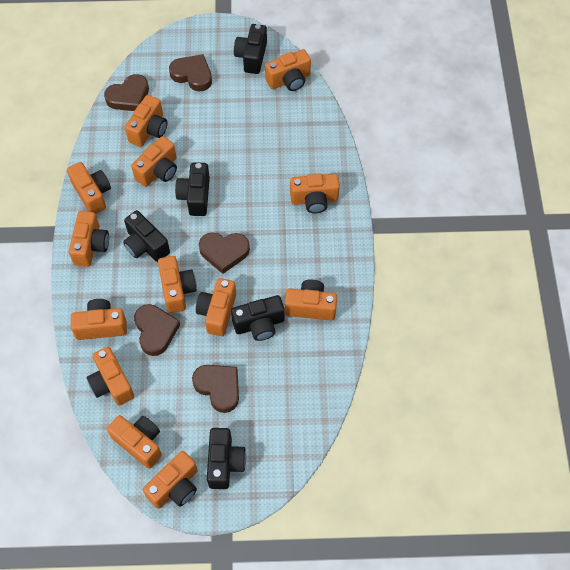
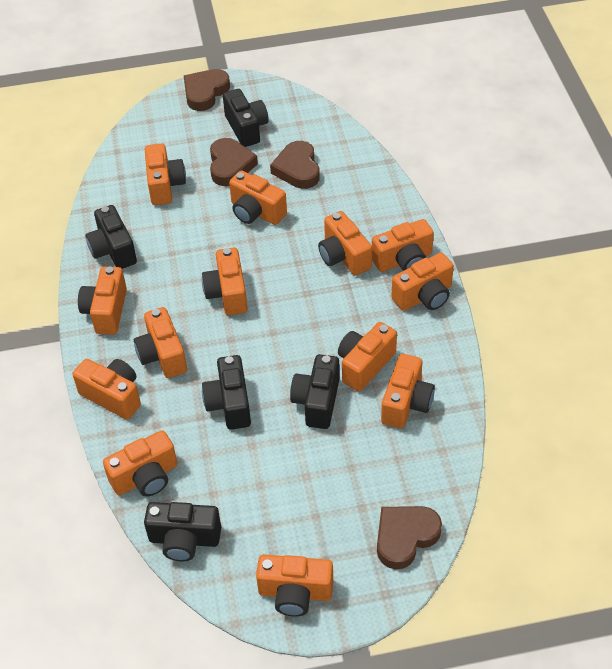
brown heart: 5 -> 4

